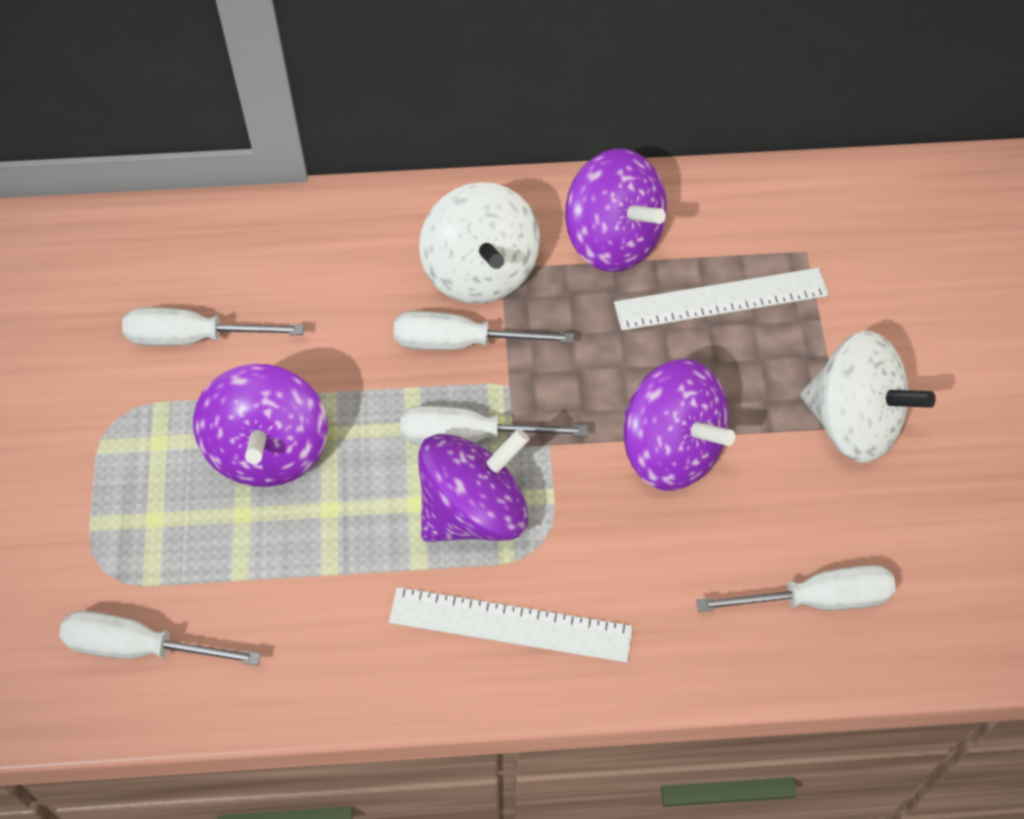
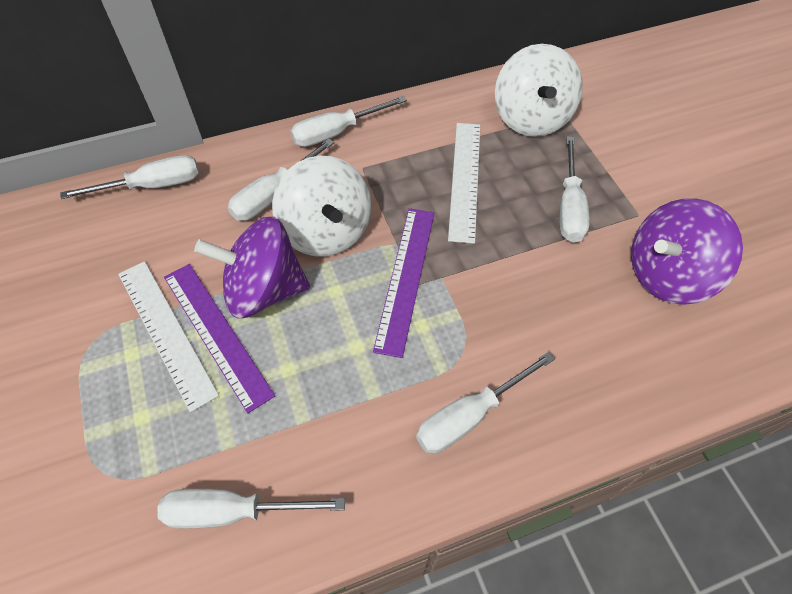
purple ruler: 0 -> 2
purple spinning top: 4 -> 2
white screwdriver: 5 -> 6

